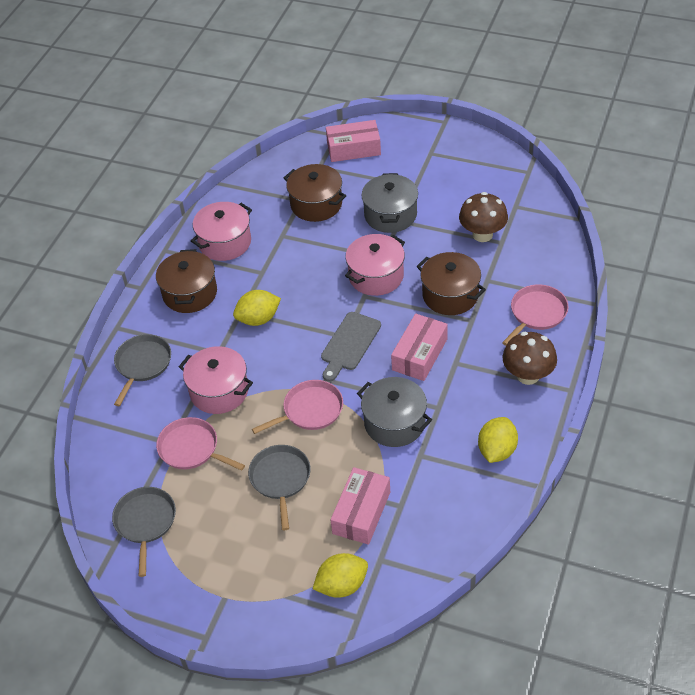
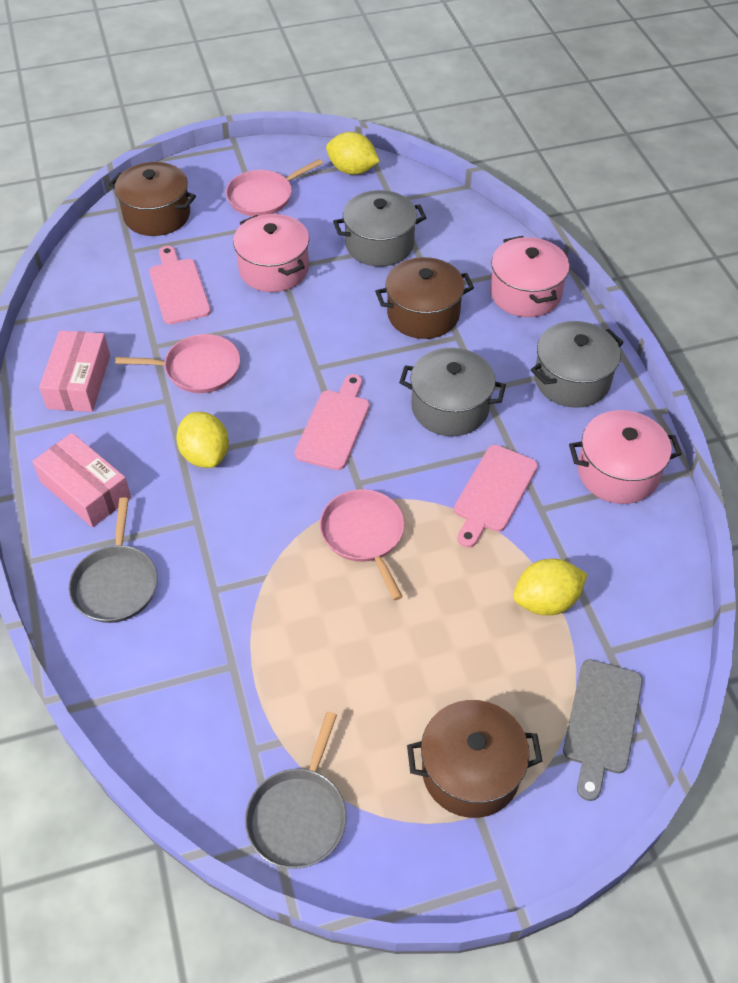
brown mushroom: 2 -> 0
grey pan: 3 -> 2
grey pot: 2 -> 3
pink box: 3 -> 2
pink cutting board: 0 -> 3

